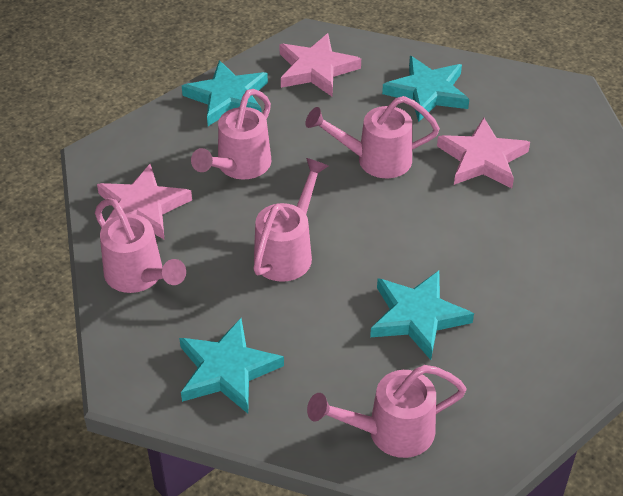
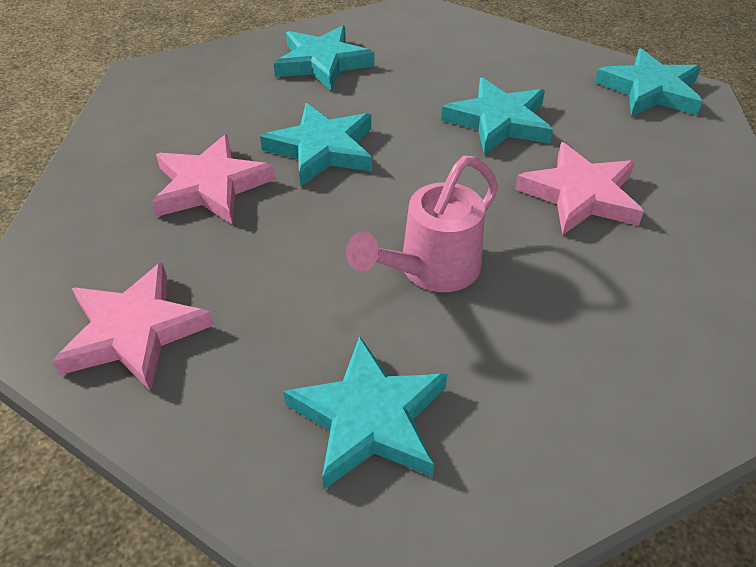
pink watering can: 5 -> 1
turquoise star: 4 -> 5

